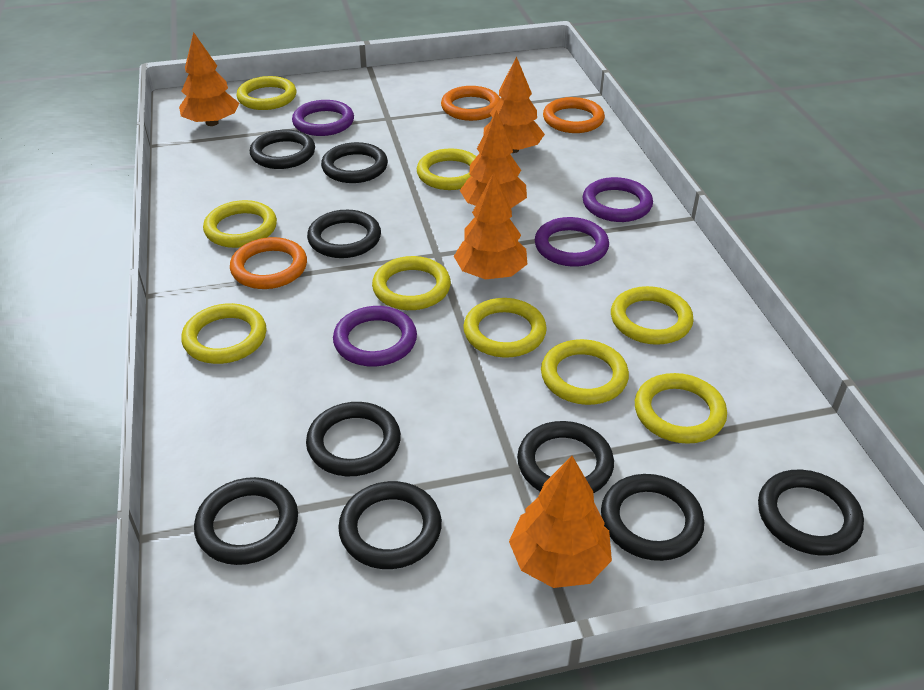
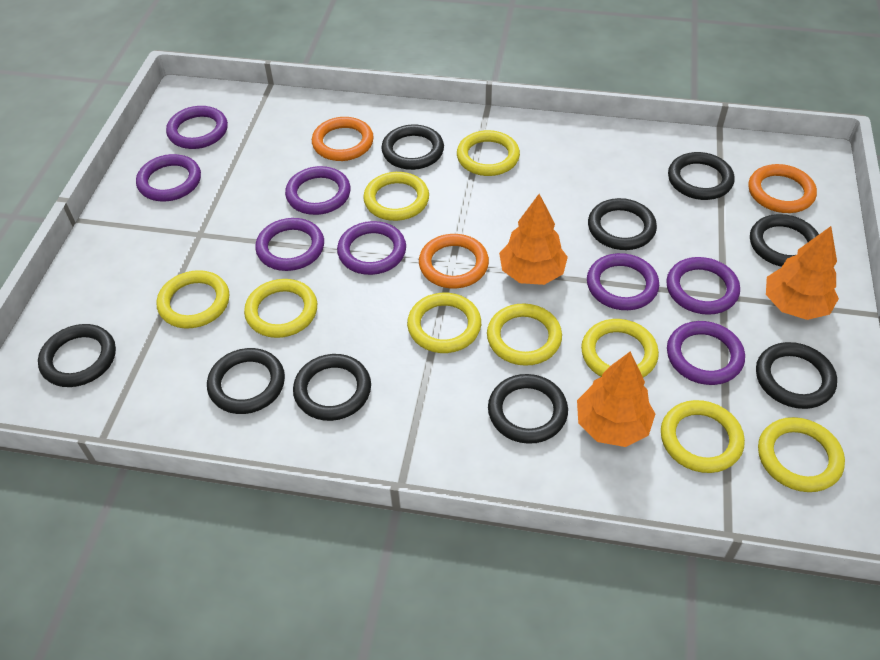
orange tree: 5 -> 3
purple ring: 4 -> 8

